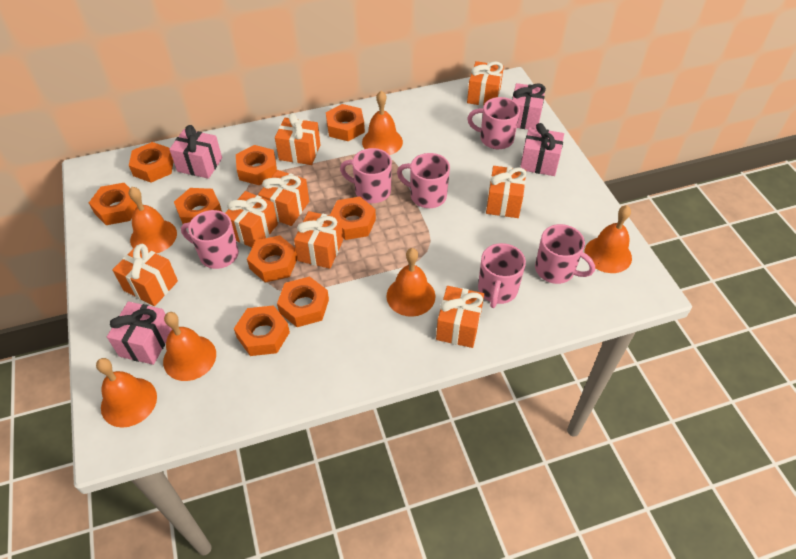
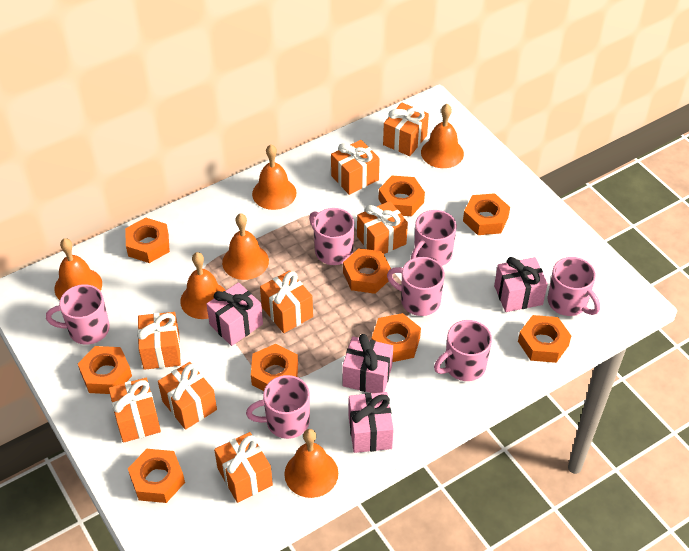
pink mug: 6 -> 7

